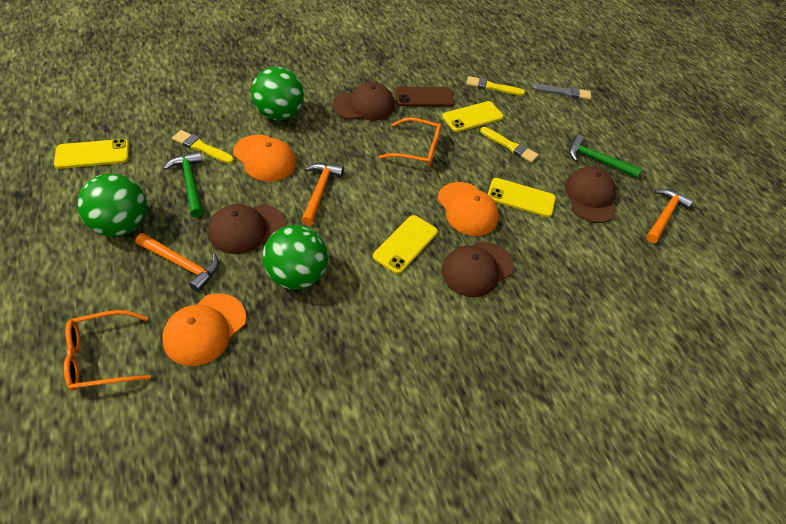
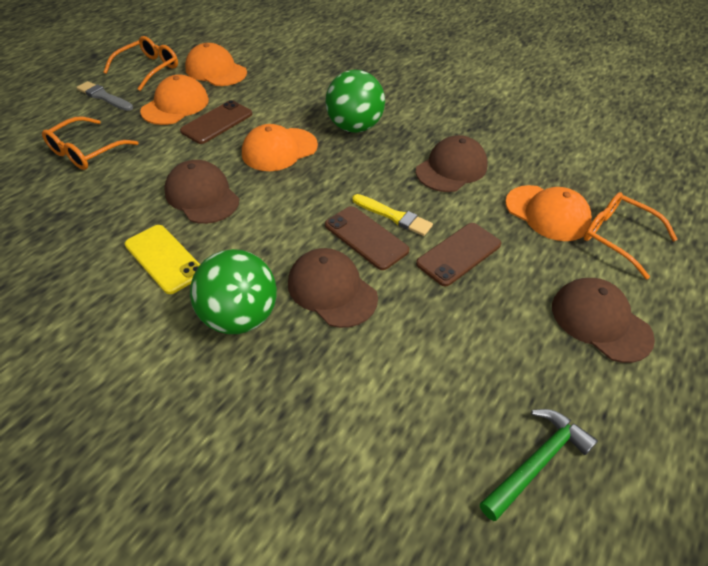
brown phone: 1 -> 3
green ball: 3 -> 2
green hammer: 2 -> 1
orange cap: 3 -> 4
orange glasses: 2 -> 3
orange hammer: 3 -> 0
yellow brush: 3 -> 1
yellow phone: 4 -> 1

